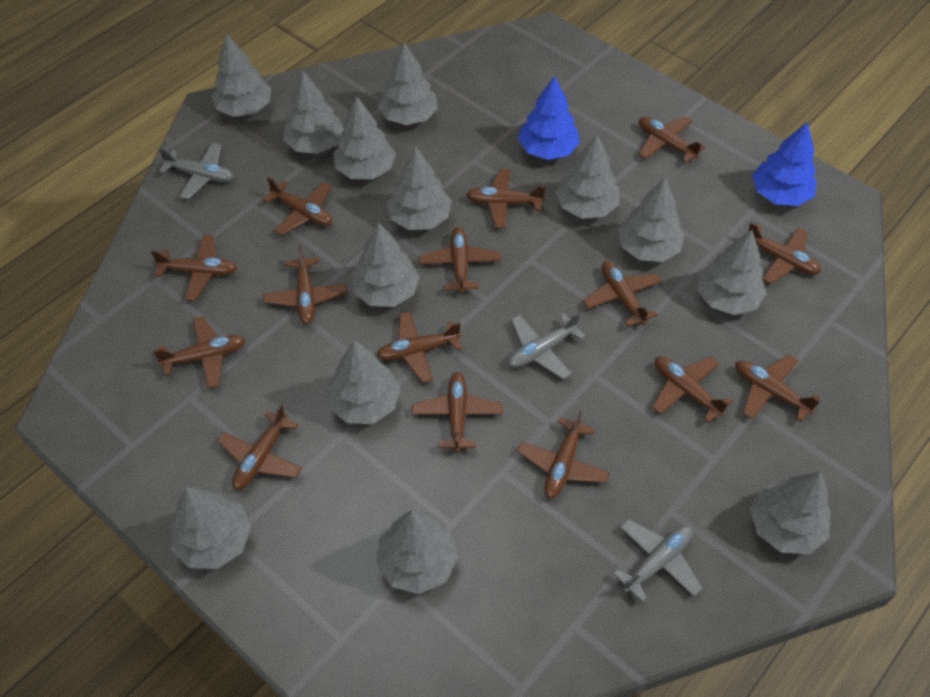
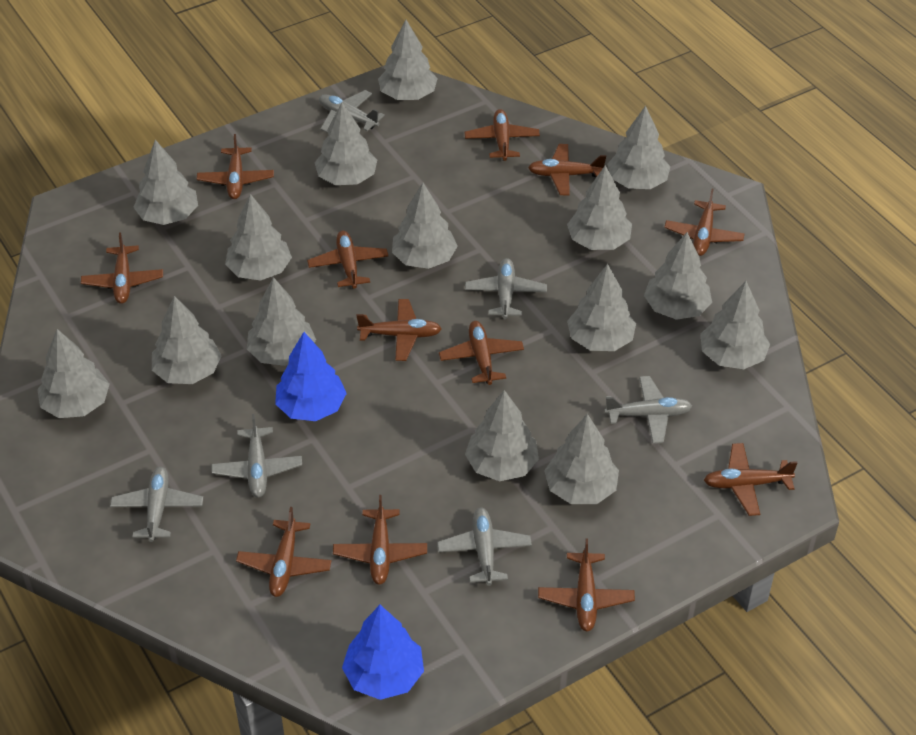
brown plane: 15 -> 12
grey plane: 3 -> 6
grey tree: 13 -> 15

